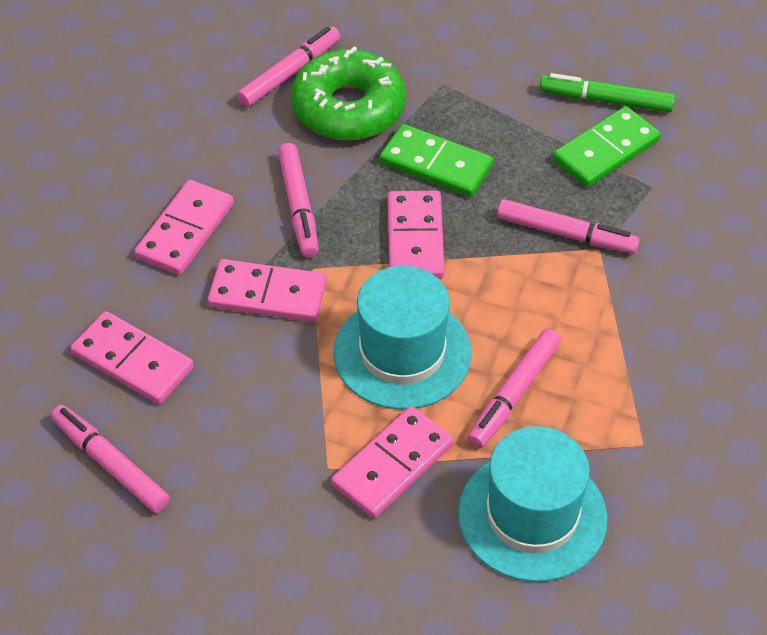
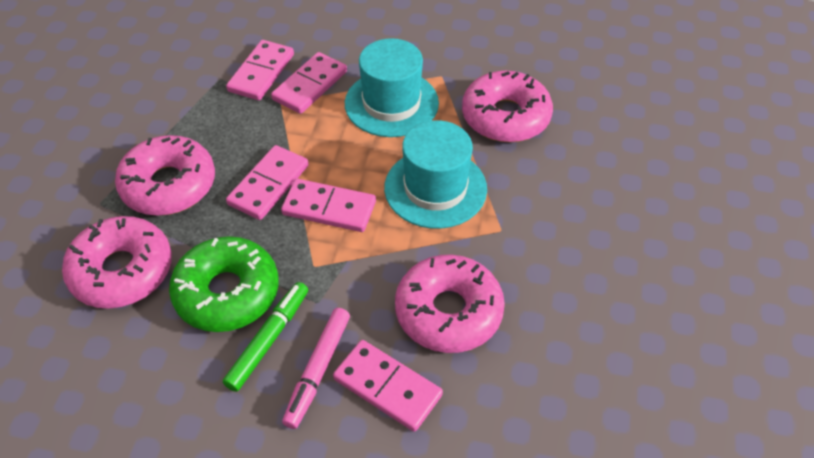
green domino: 2 -> 0
pink donut: 0 -> 4
pink marker: 5 -> 1

